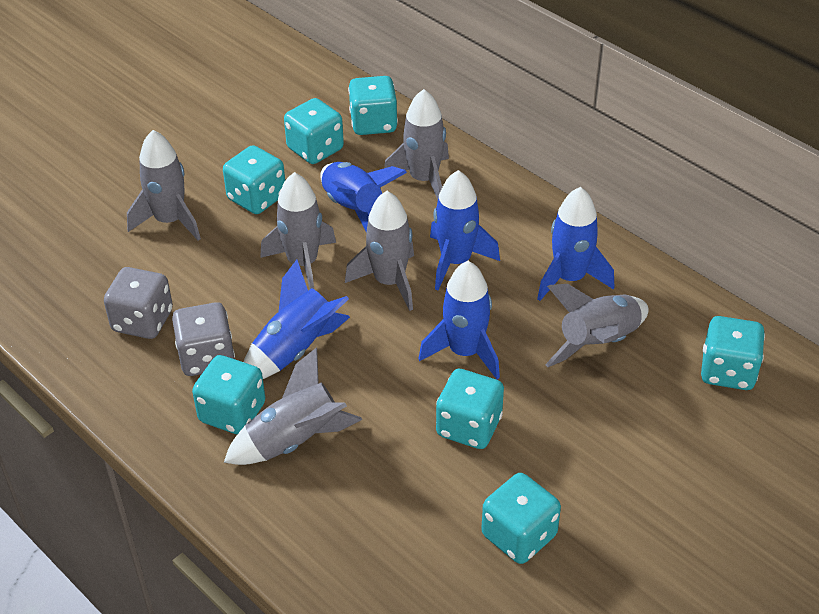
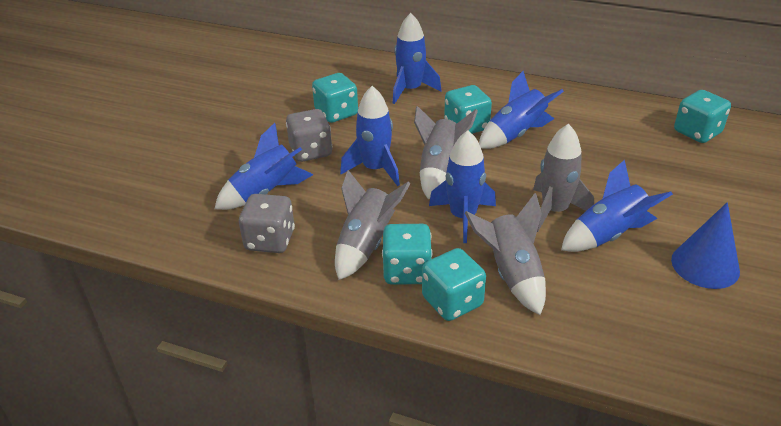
blue cone: 0 -> 1
blue rocket: 5 -> 6
grey rocket: 6 -> 4
turquoise dice: 7 -> 5

